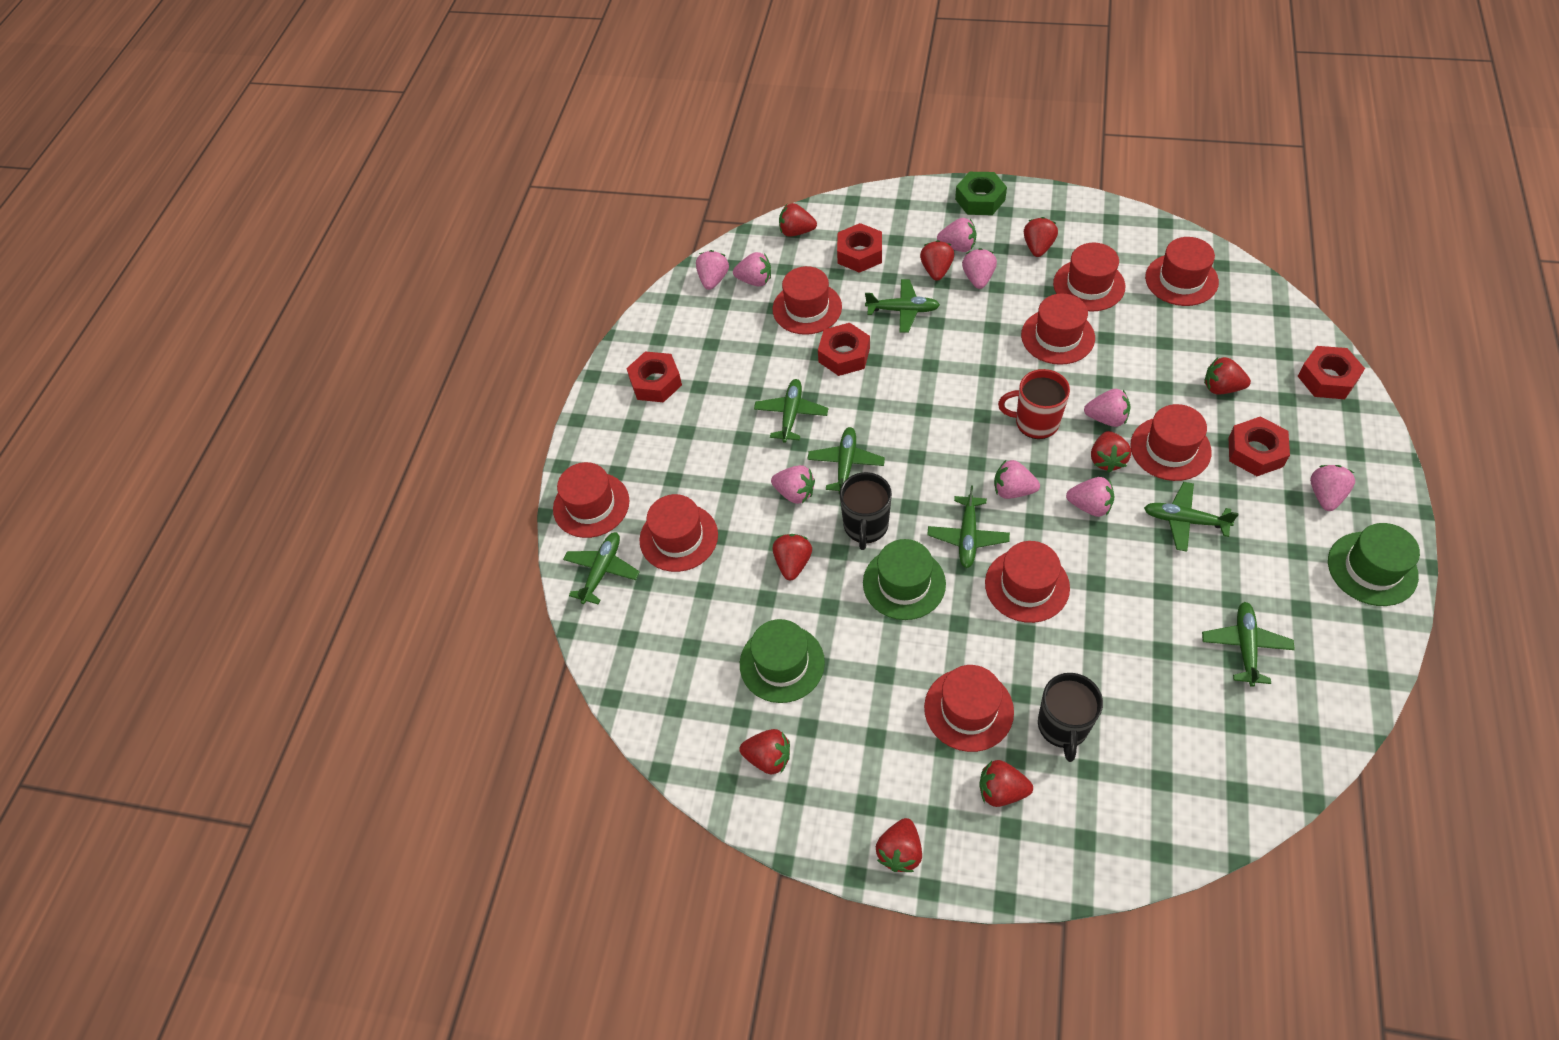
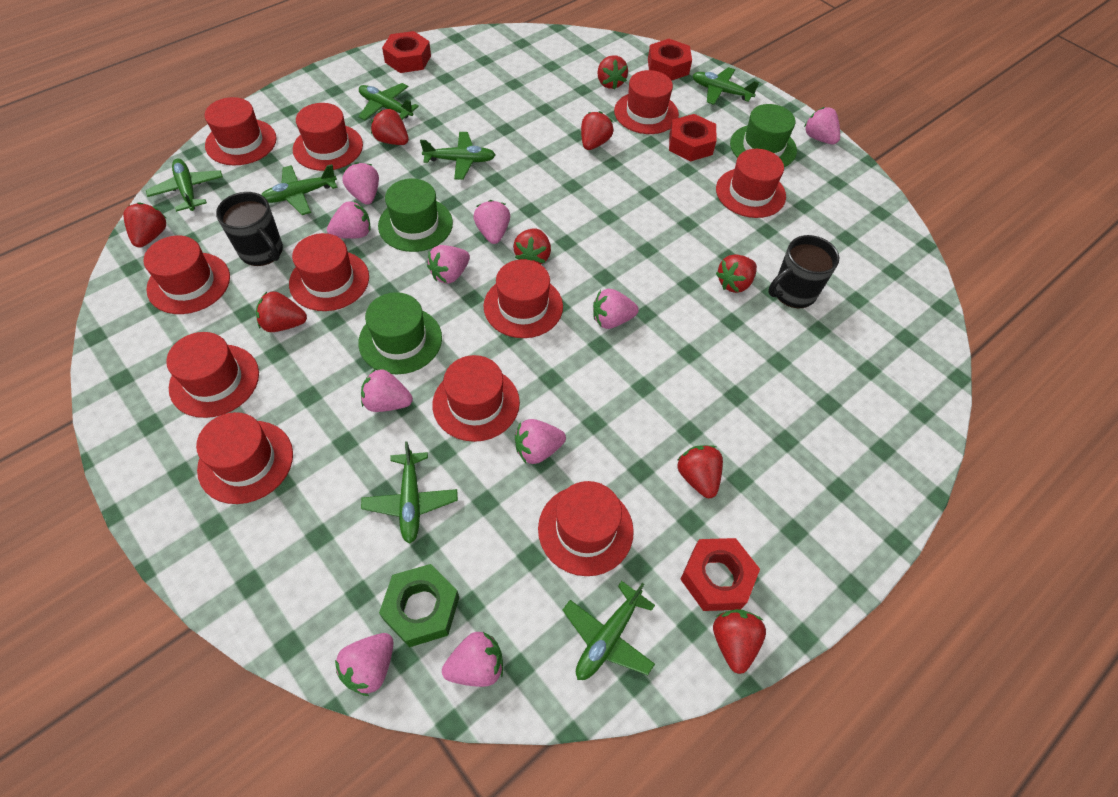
pink strawberry: 9 -> 10
red hat: 9 -> 11
red mug: 1 -> 0
red nut: 5 -> 4

